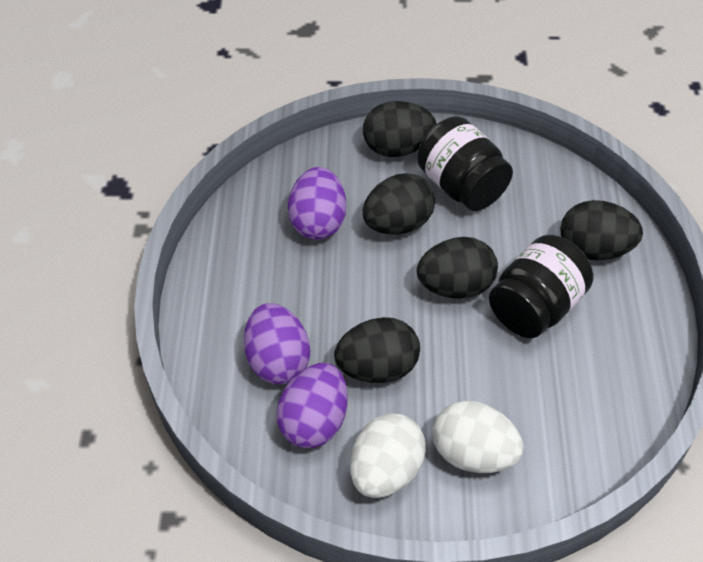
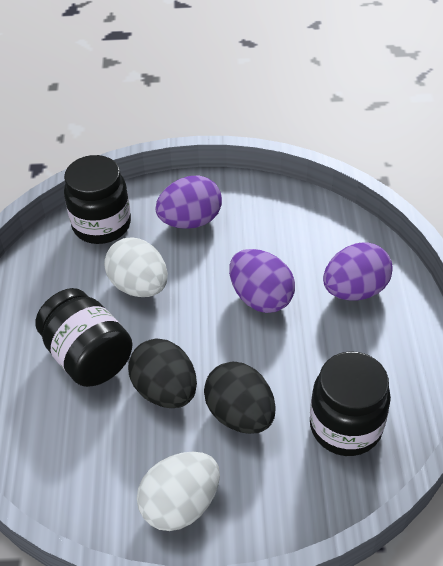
black egg: 5 -> 2
black jar: 2 -> 3

